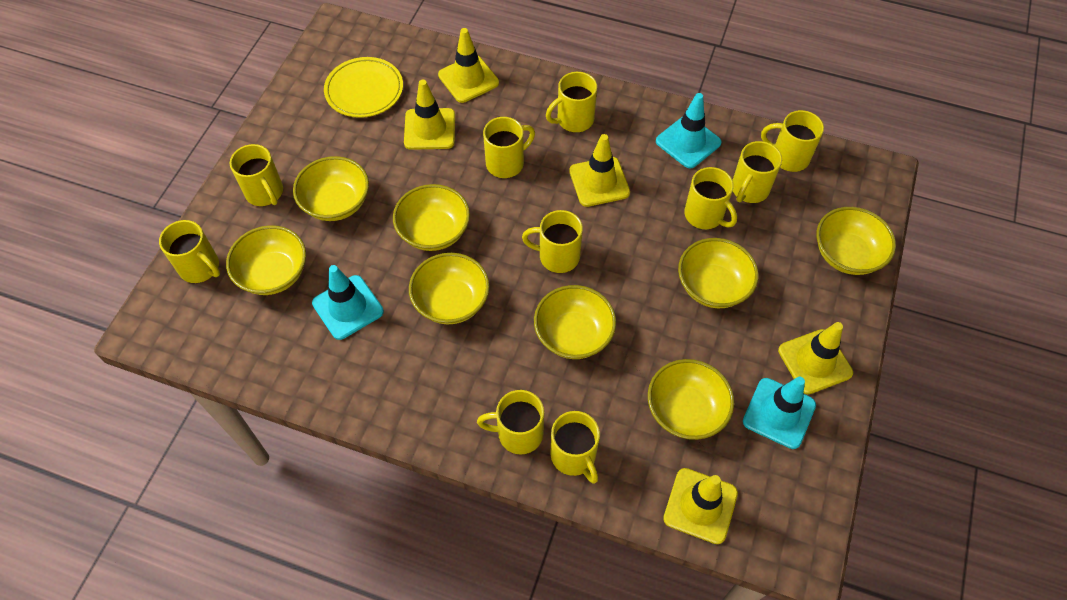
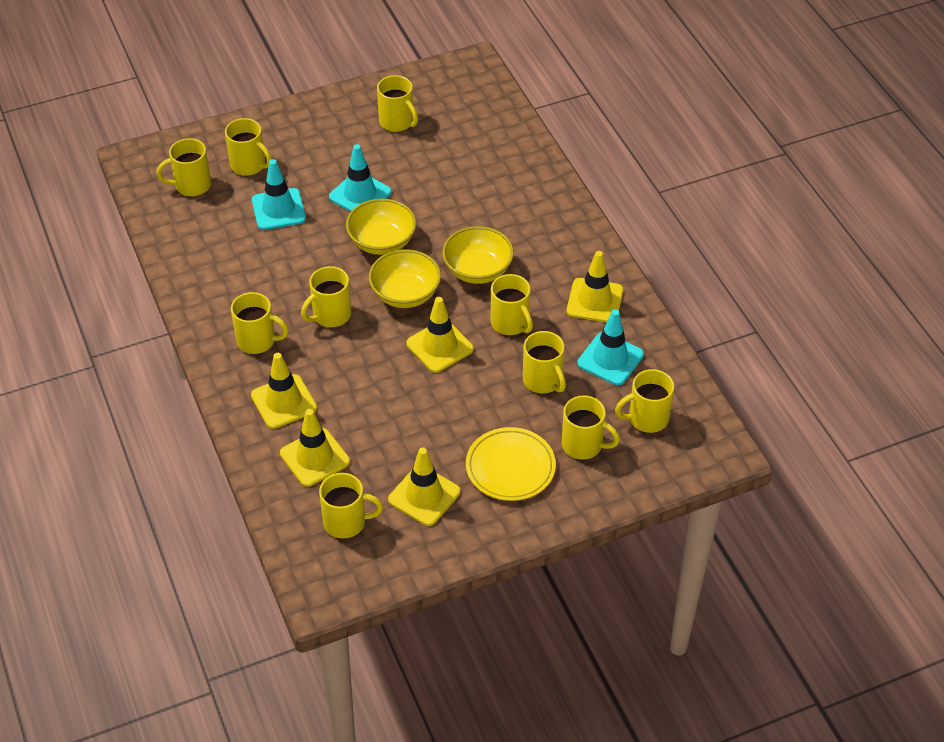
yellow bowl: 8 -> 3

